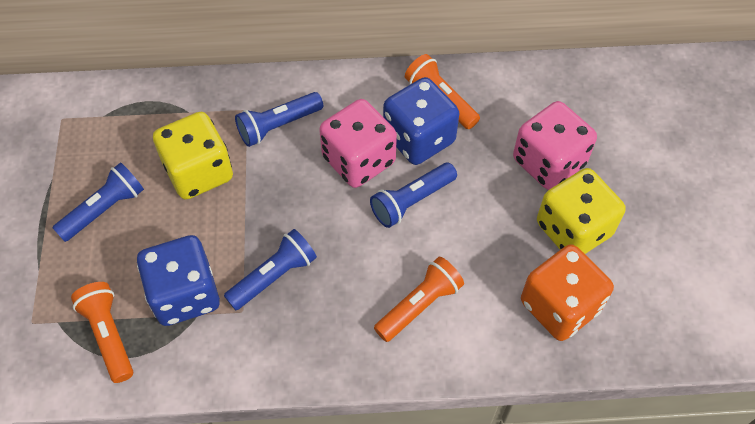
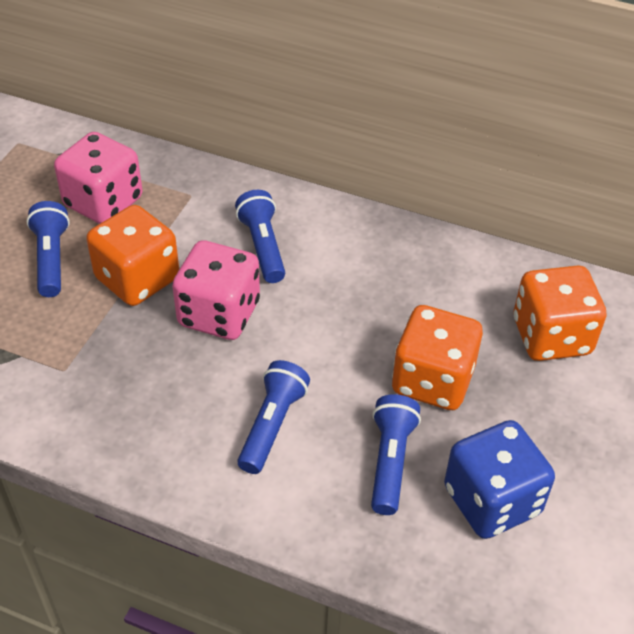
blue dice: 2 -> 1
orange dice: 1 -> 3
orange flashlight: 3 -> 0
yellow dice: 2 -> 0

